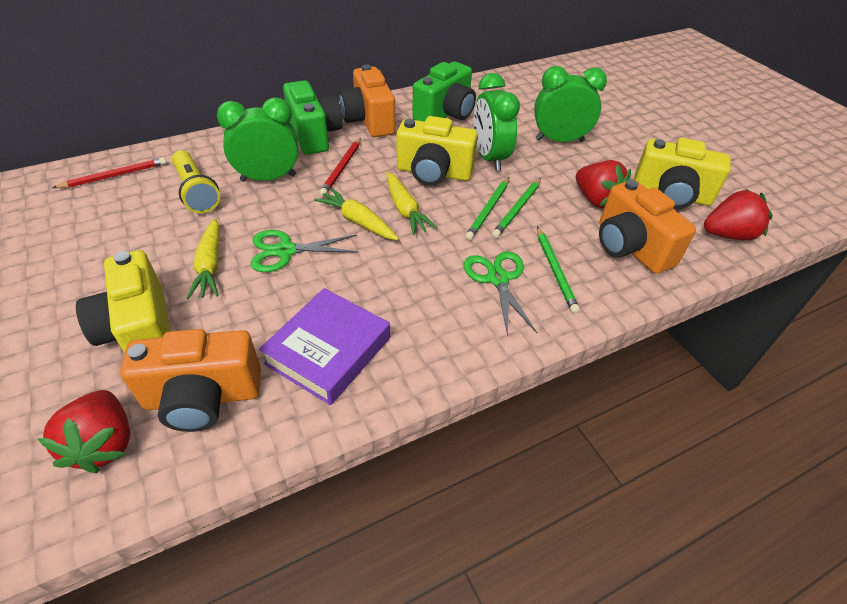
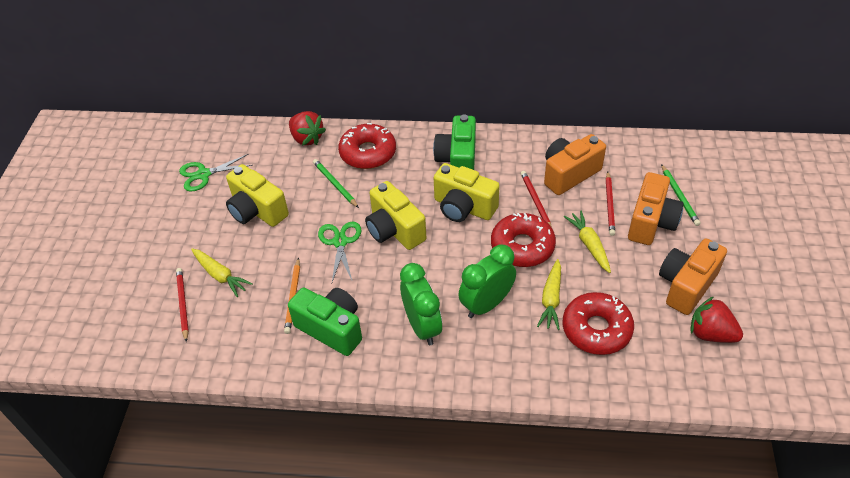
green clock: 3 -> 2
green pencil: 3 -> 2
orange pencil: 0 -> 1
purple book: 1 -> 0
red donut: 0 -> 3
red pencil: 2 -> 3
red strawberry: 3 -> 2
yellow flashlight: 1 -> 0

